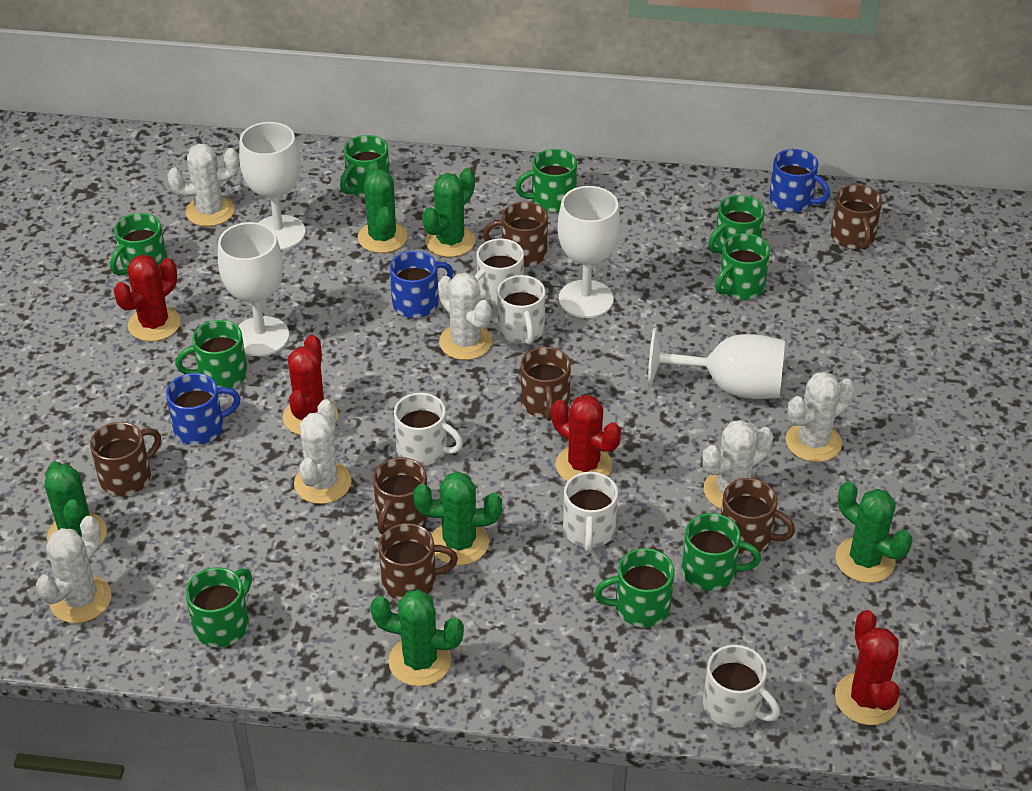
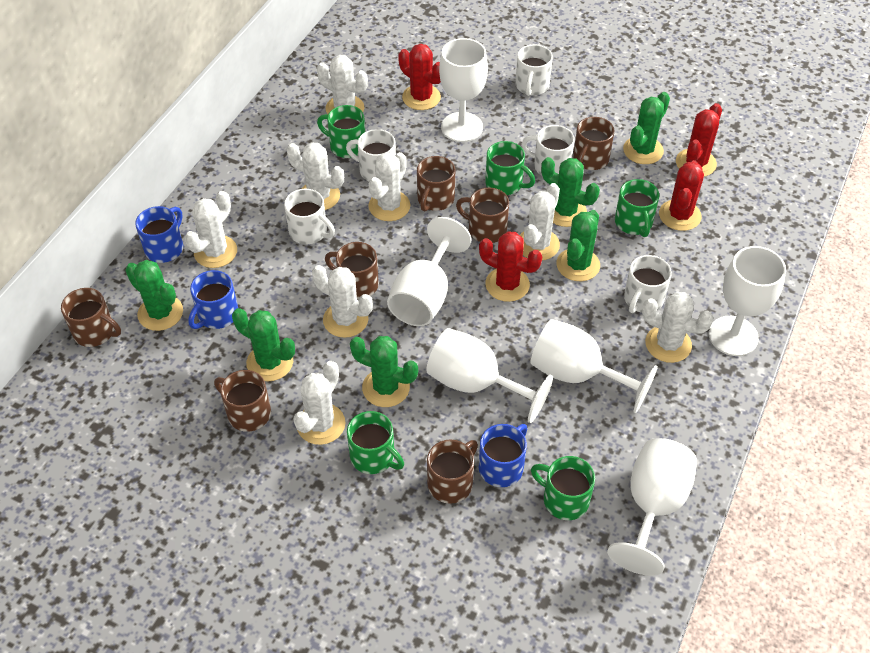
green mug: 9 -> 5
white cactus: 6 -> 8
white goblet: 4 -> 6

